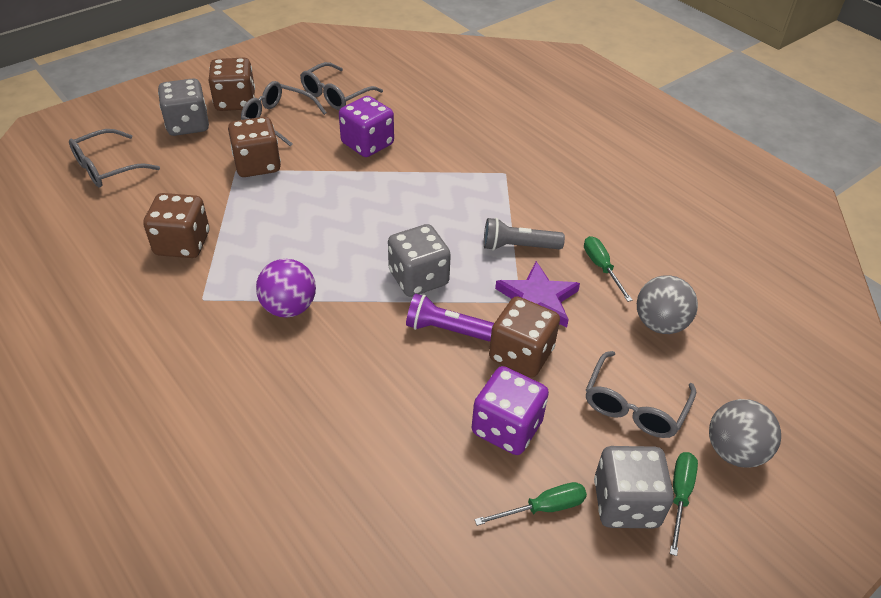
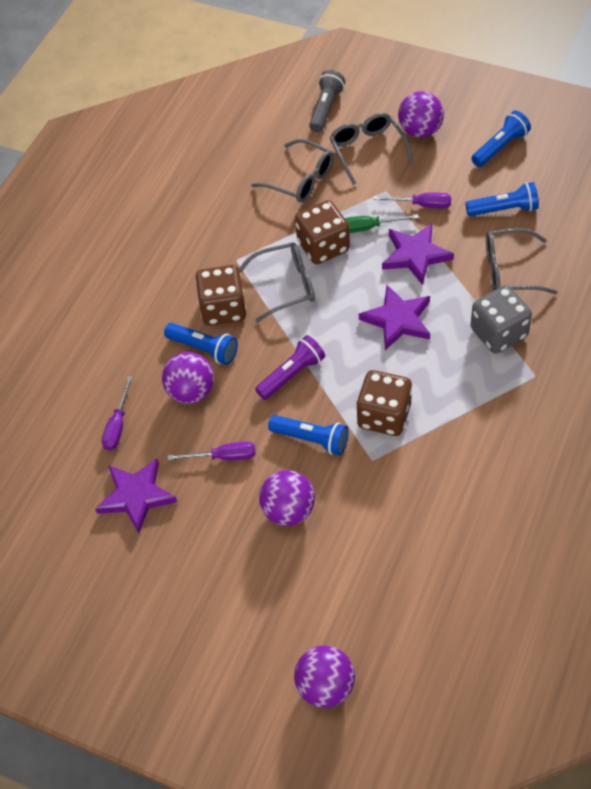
blue flashlight: 0 -> 4
brown dice: 4 -> 3
green screwdriver: 3 -> 1
grey ball: 2 -> 0
grey dice: 3 -> 1
purple ball: 1 -> 4
purple dice: 2 -> 0
purple screwdriver: 0 -> 3
purple star: 1 -> 3

